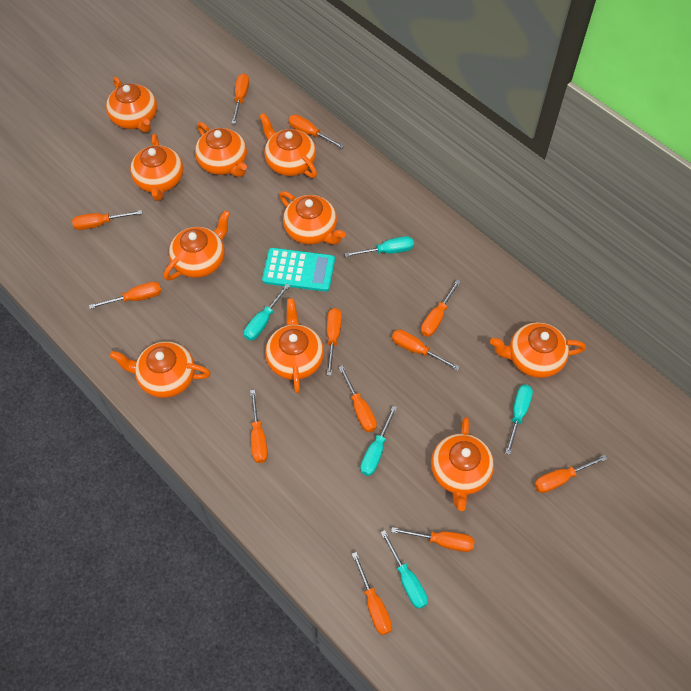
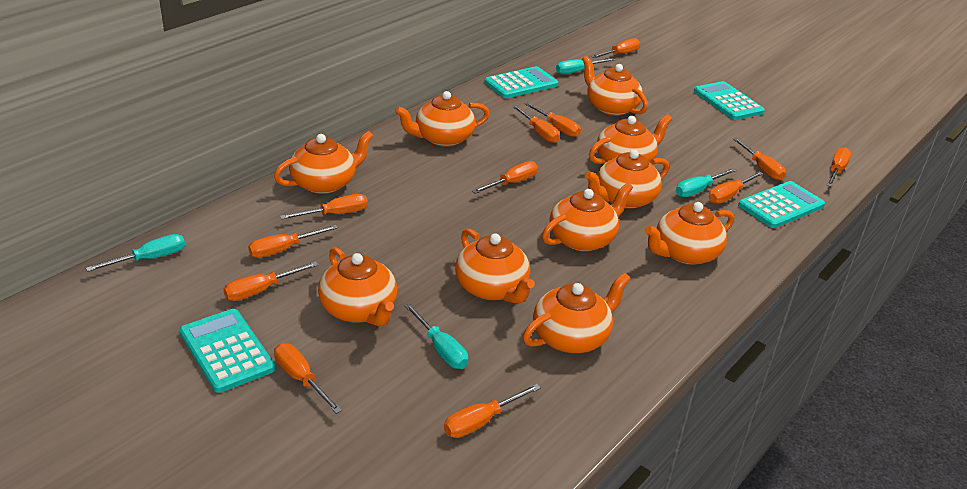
turquoise calculator: 1 -> 4
turquoise screwdriver: 5 -> 4

